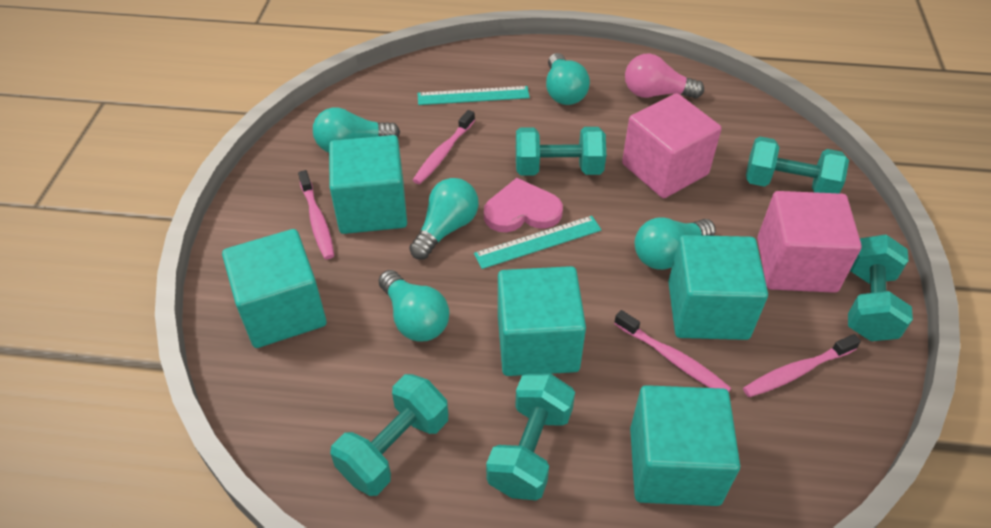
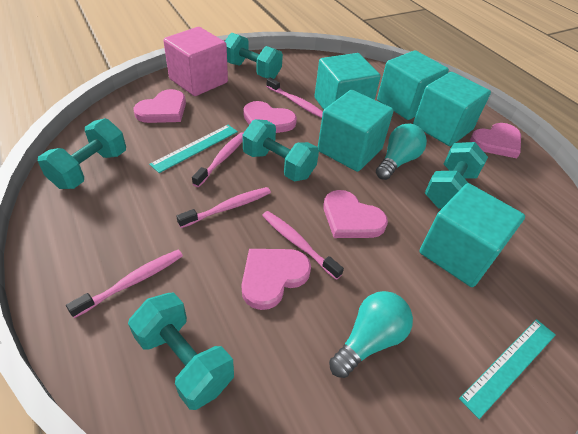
pink cube: 2 -> 1
pink heart: 1 -> 5
pink light bulb: 1 -> 0
pink toothbrush: 4 -> 5
turquoise light bulb: 5 -> 2

